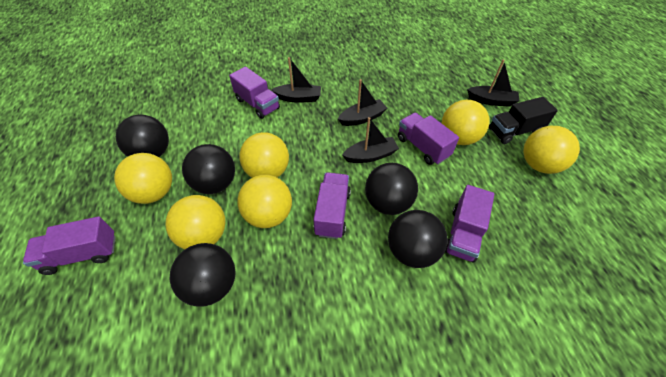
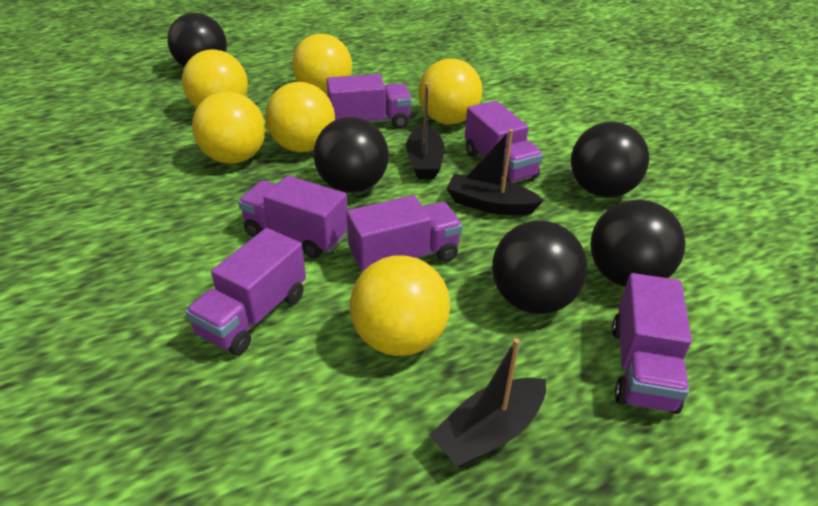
black boat: 4 -> 3
black truck: 1 -> 0
purple truck: 5 -> 6

